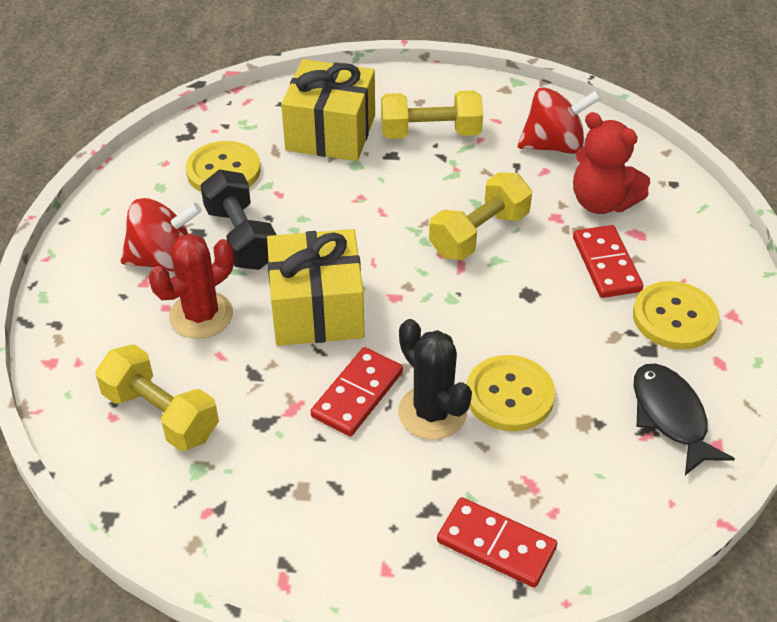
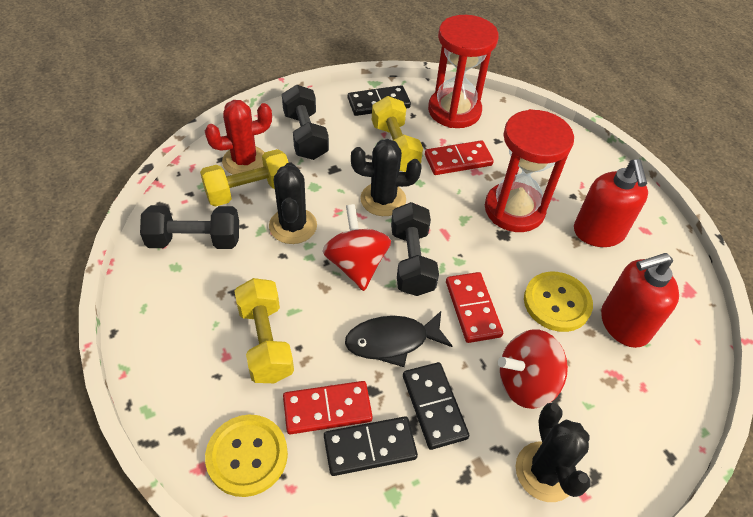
black cactus: 1 -> 3
black domino: 0 -> 3
black dumbbell: 1 -> 3
red hourglass: 0 -> 2
red soap dispenser: 0 -> 2
red teddy bear: 1 -> 0
yellow button: 3 -> 2
yellow gift: 2 -> 0

